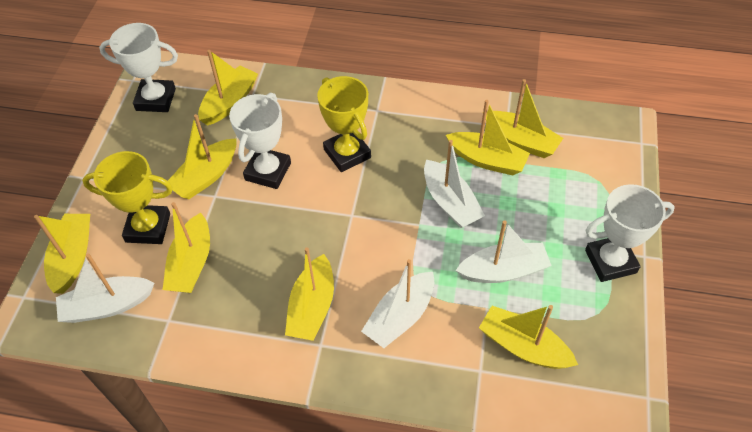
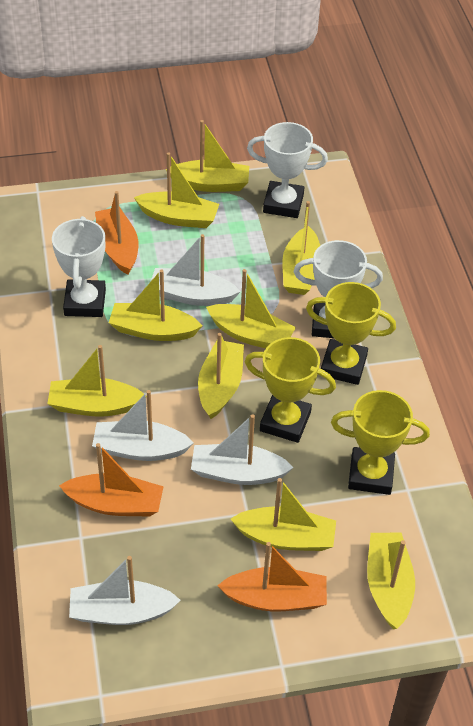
orange boat: 0 -> 3
yellow boat: 8 -> 9
yellow trophy: 2 -> 3

